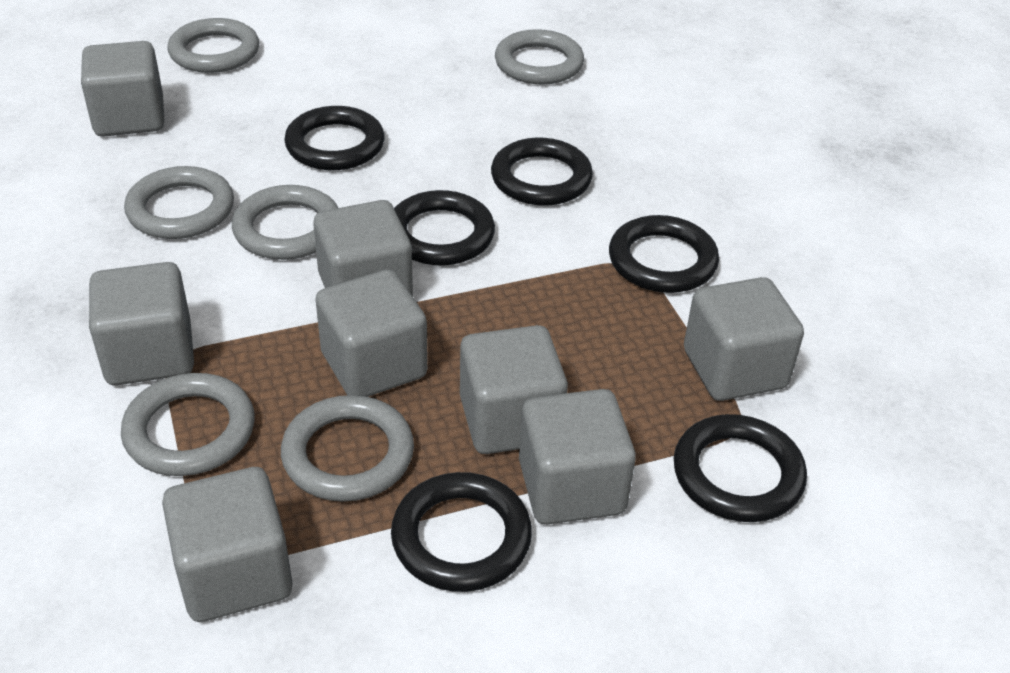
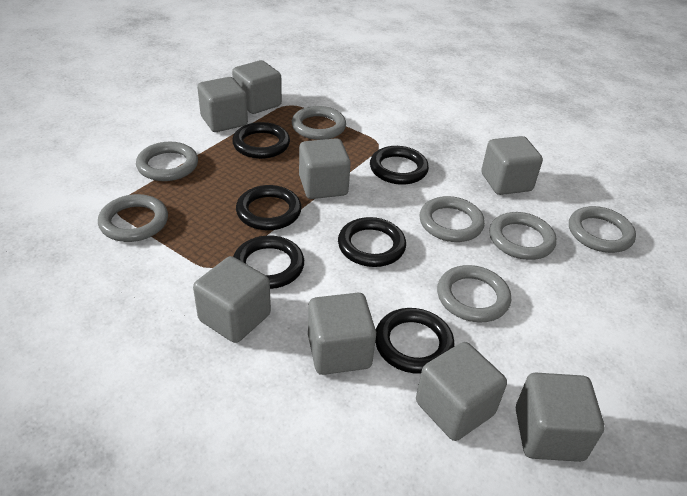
grey ring: 6 -> 7

